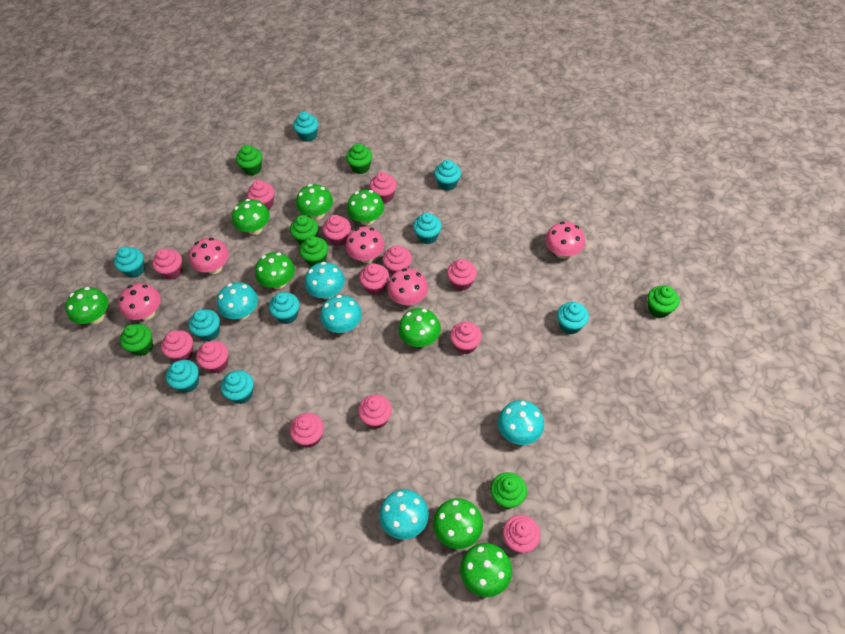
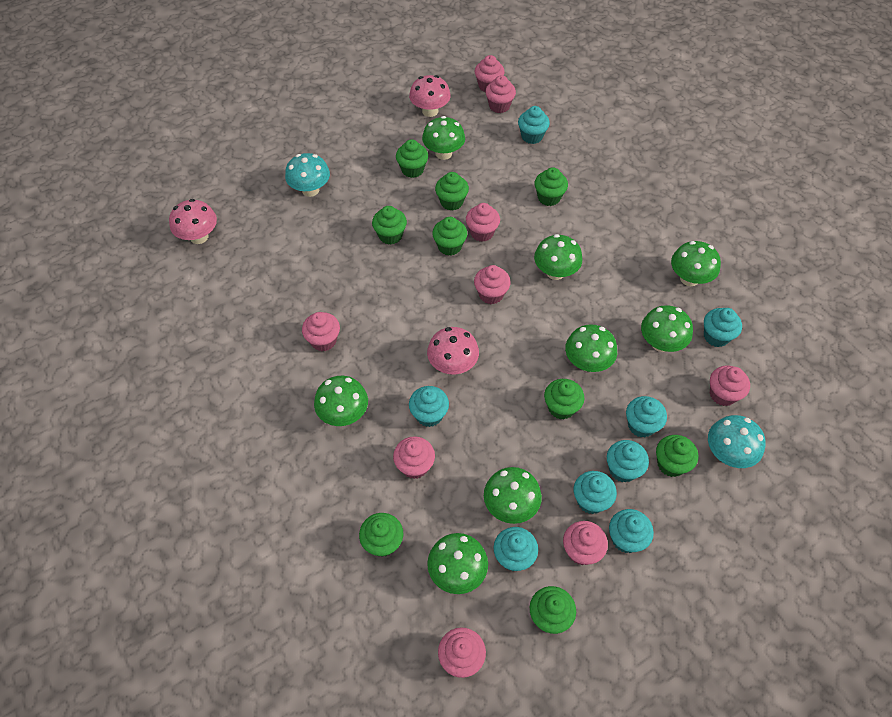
green cupcake: 7 -> 9
pink cupcake: 13 -> 9
pink mushroom: 5 -> 3
turquoise cupcake: 9 -> 8
turquoise mushroom: 5 -> 2

